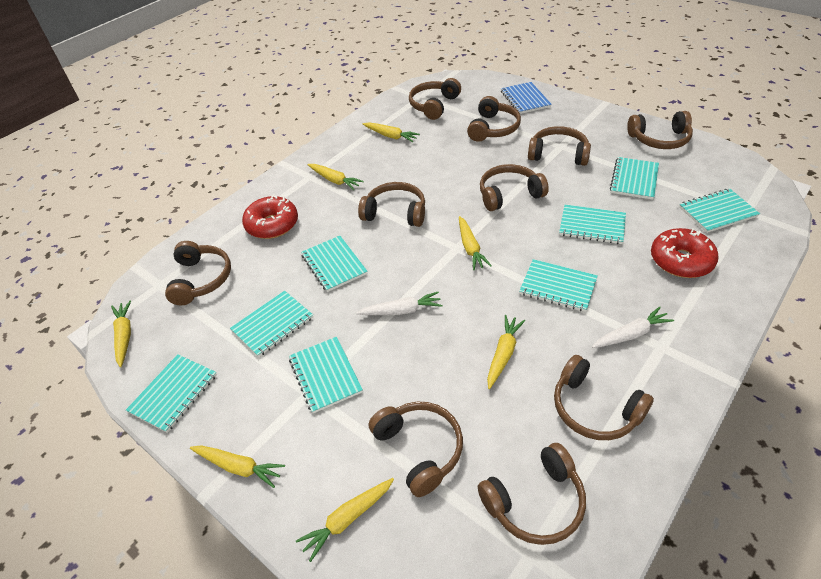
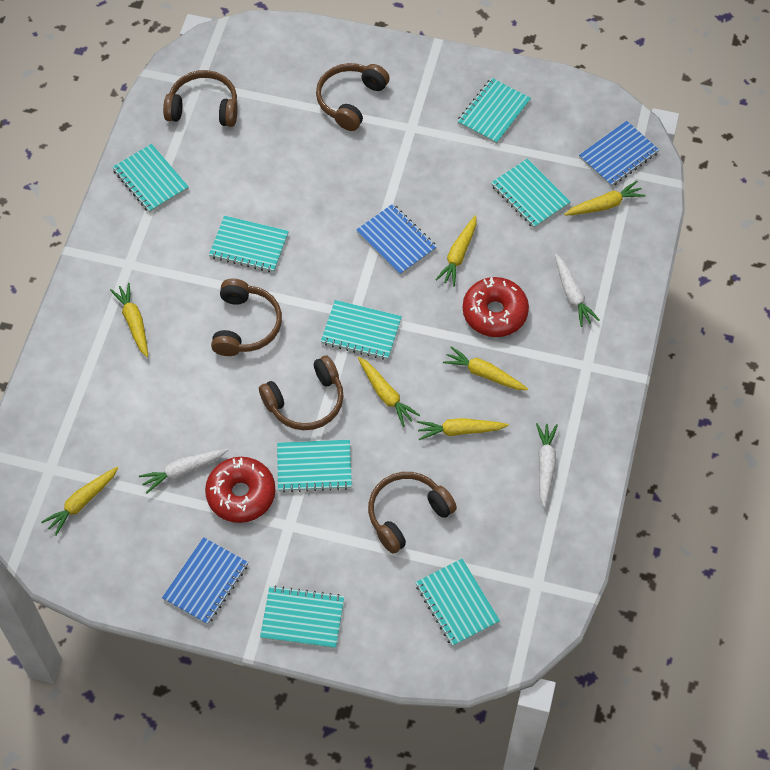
blue notebook: 1 -> 3
brown headphones: 10 -> 5
white carrot: 2 -> 3

